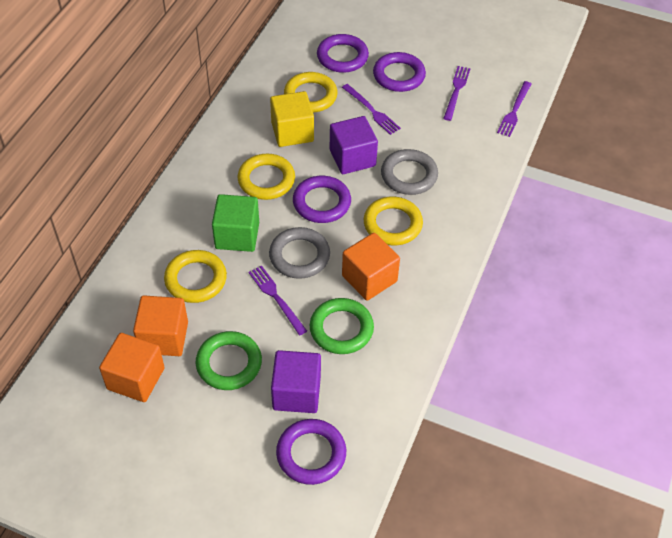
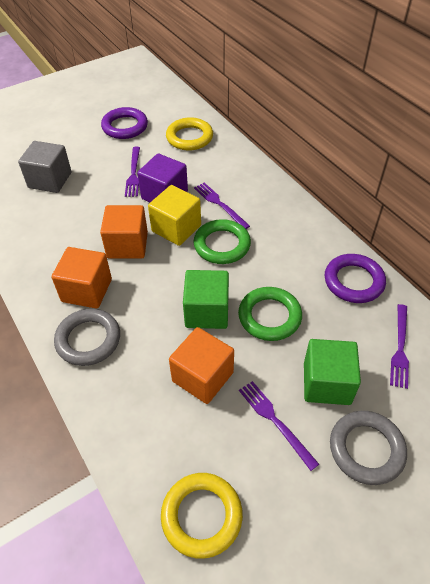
green cube: 1 -> 2
grey cube: 0 -> 1
purple cube: 2 -> 1
purple ring: 4 -> 2
yellow ring: 4 -> 2

